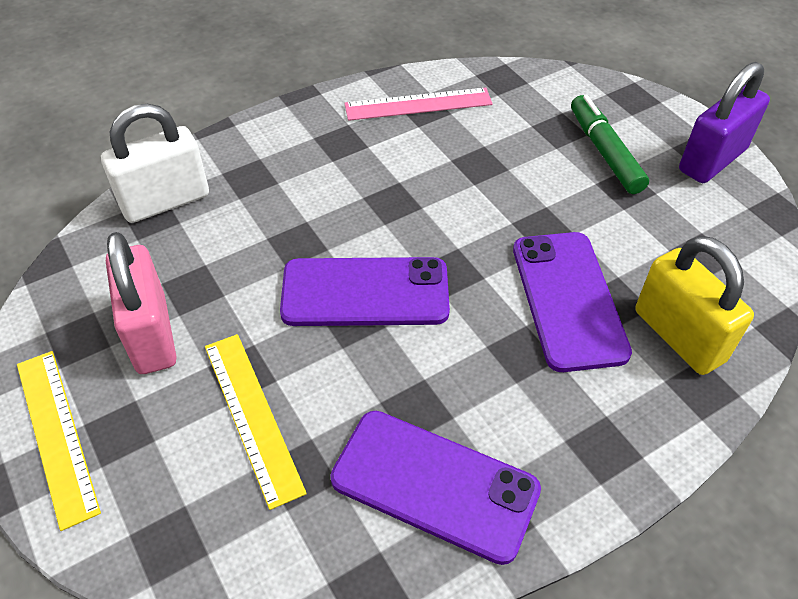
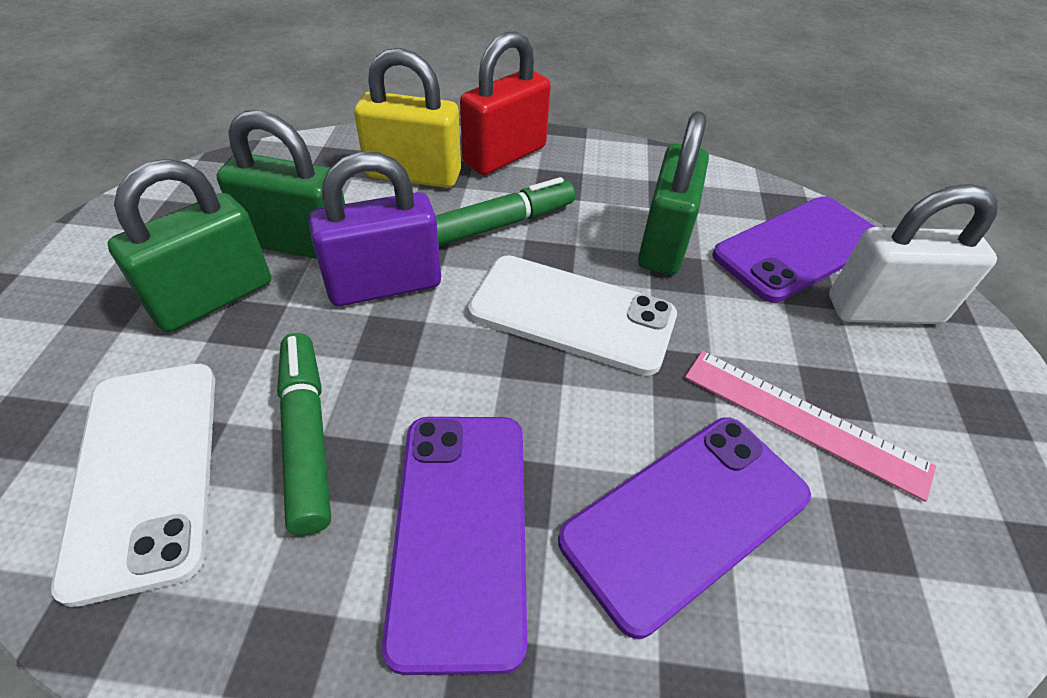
green marker: 1 -> 2
green padlock: 0 -> 3
pink padlock: 1 -> 0
red padlock: 0 -> 1
white phone: 0 -> 2
yellow ruler: 2 -> 0

